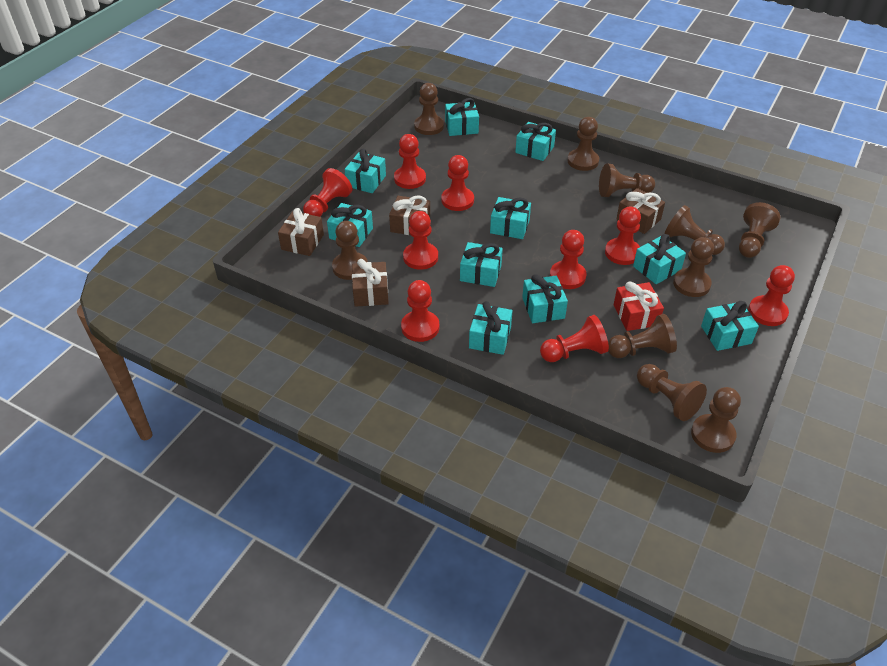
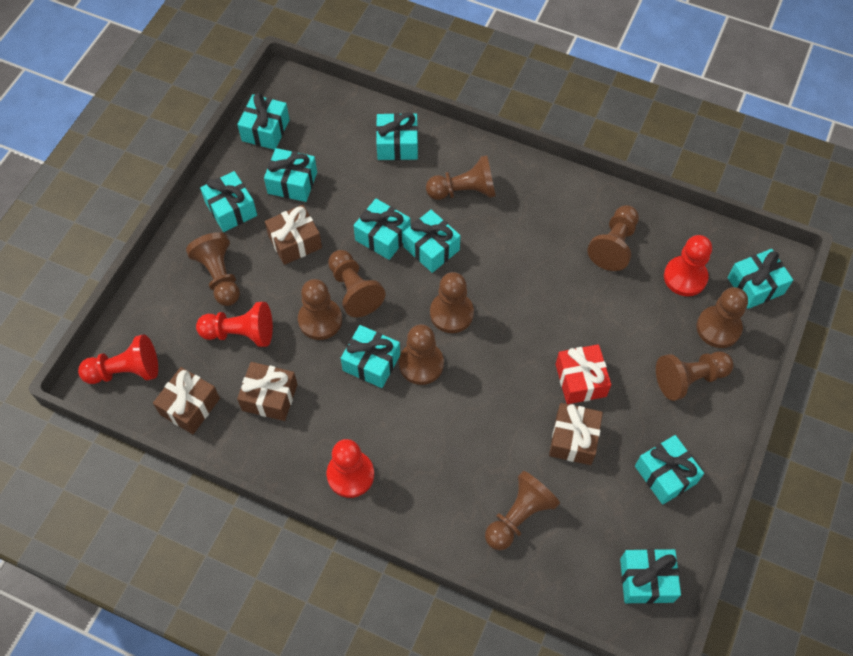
red pawn: 9 -> 4

